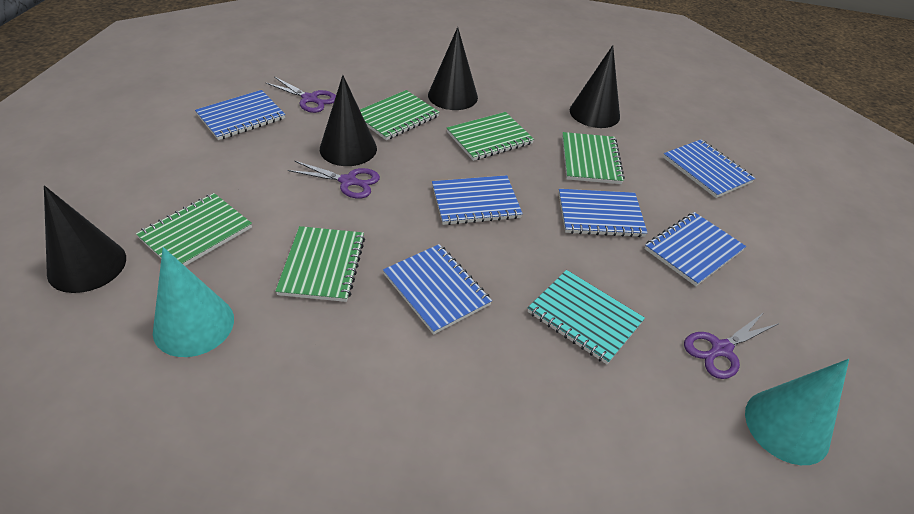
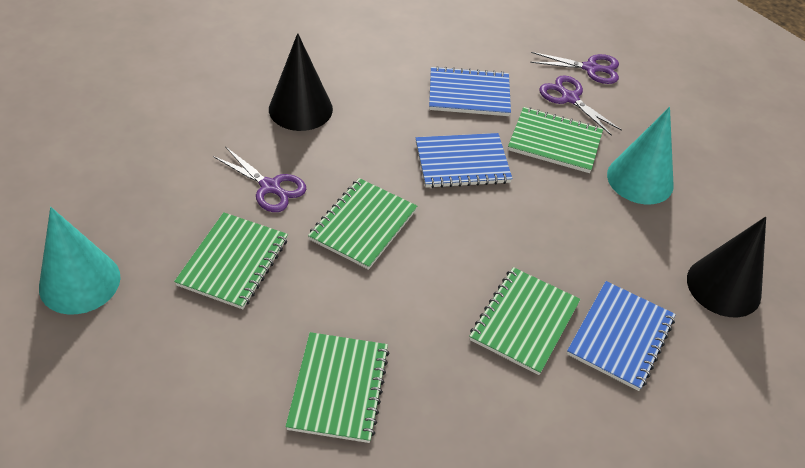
black cone: 4 -> 2
blue notebook: 6 -> 3
turquoise notebook: 1 -> 0

